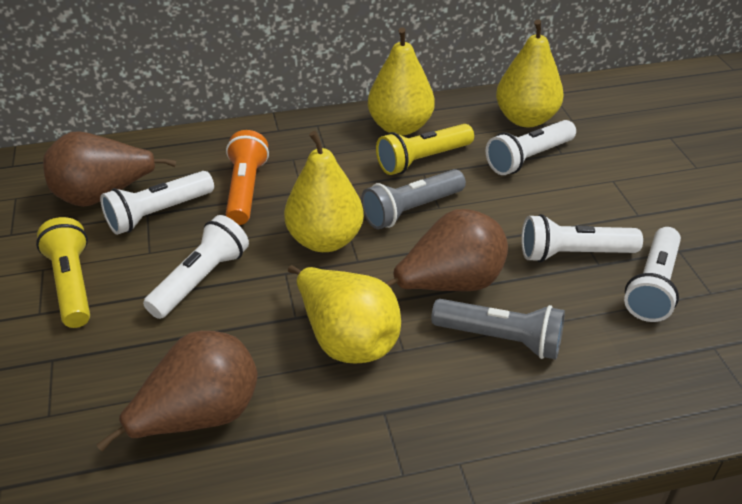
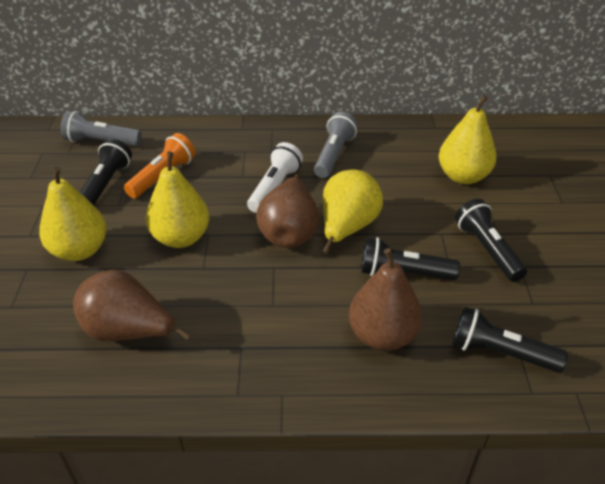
black flashlight: 0 -> 4
white flashlight: 5 -> 1
yellow flashlight: 2 -> 0

